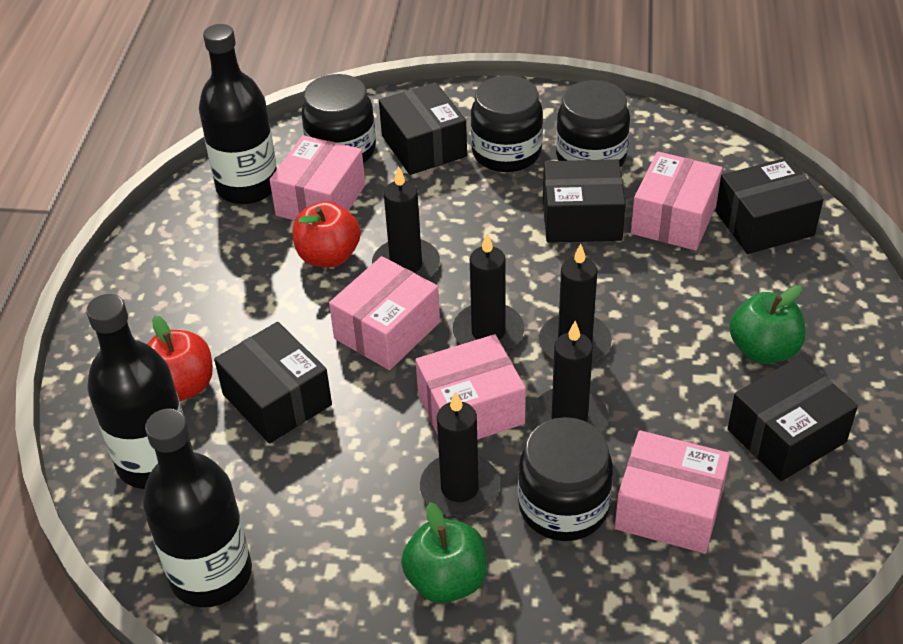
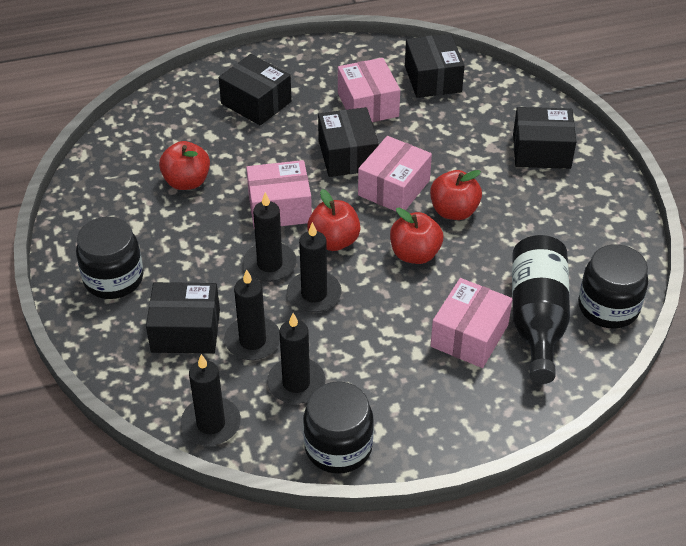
black bottle: 3 -> 1
black jar: 4 -> 3
green apple: 2 -> 0
pink box: 5 -> 4
red apple: 2 -> 4

